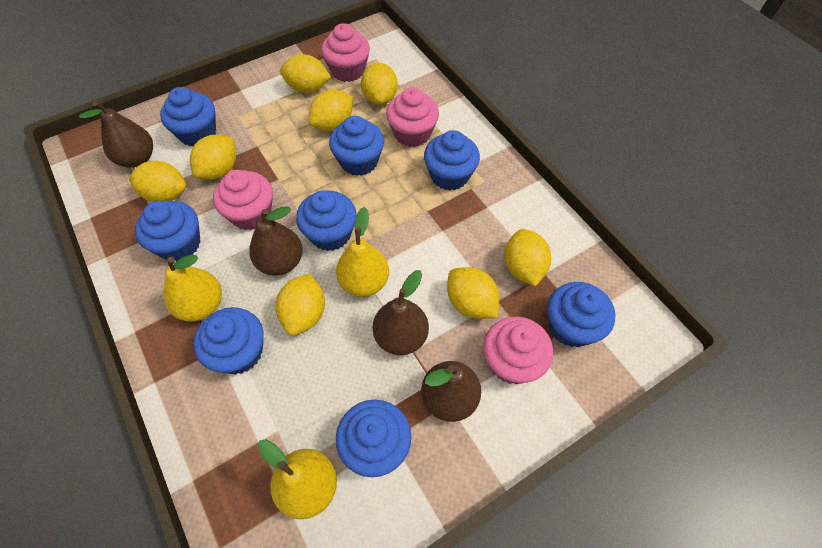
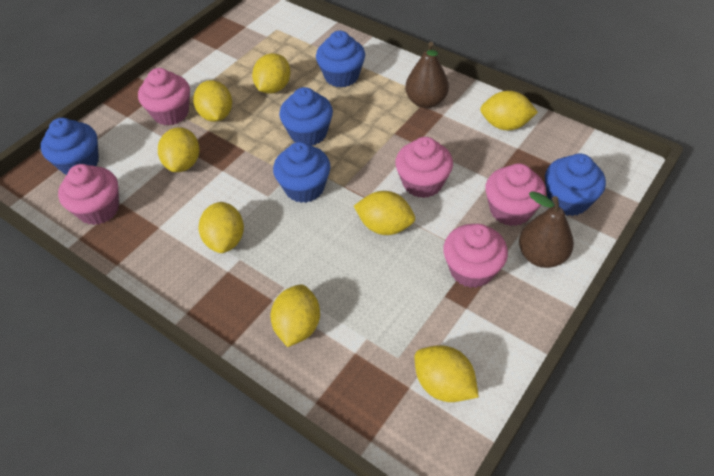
blue cupcake: 8 -> 5
brown pear: 4 -> 2
pink cupcake: 4 -> 5
yellow pear: 3 -> 0

